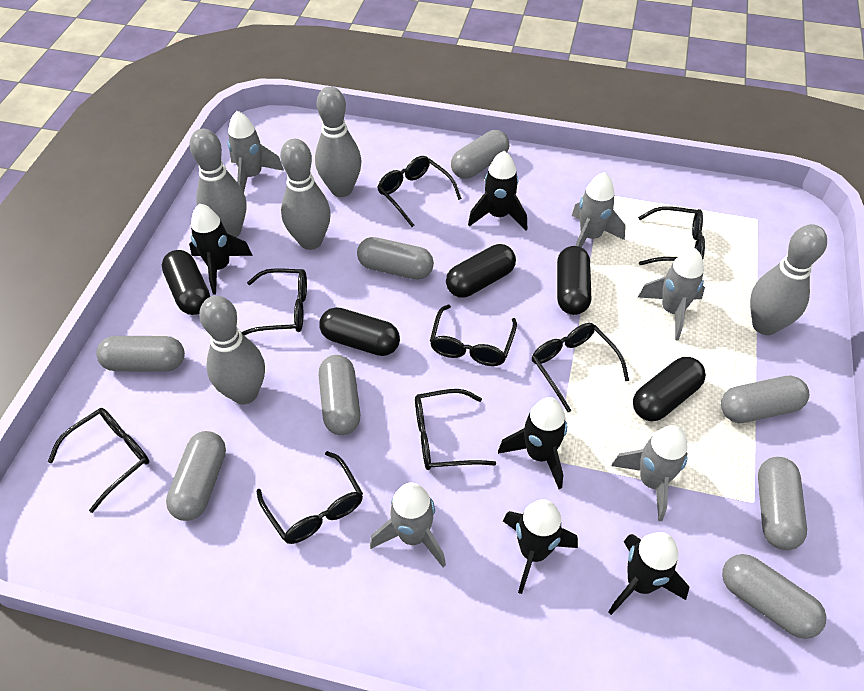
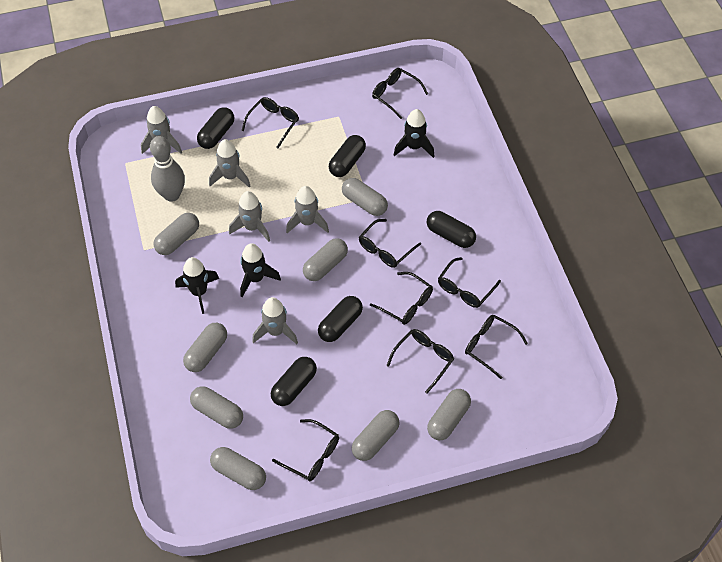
black rocket: 5 -> 3
grey bowling pin: 5 -> 1

